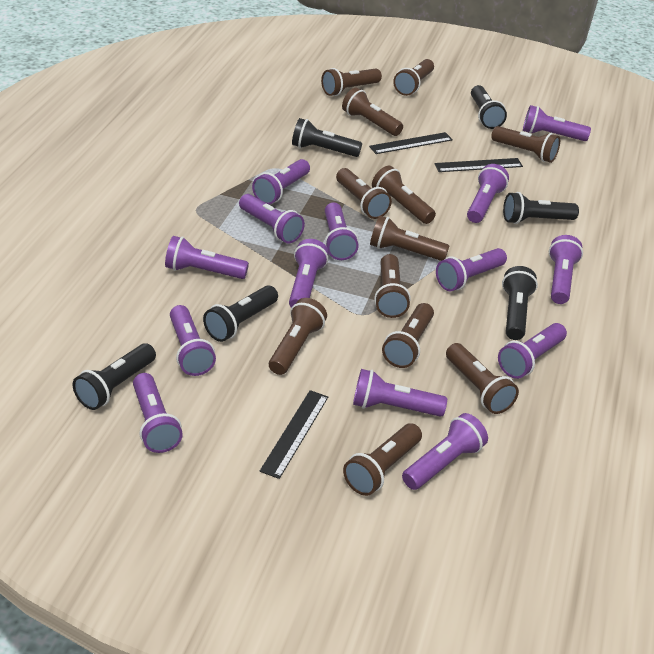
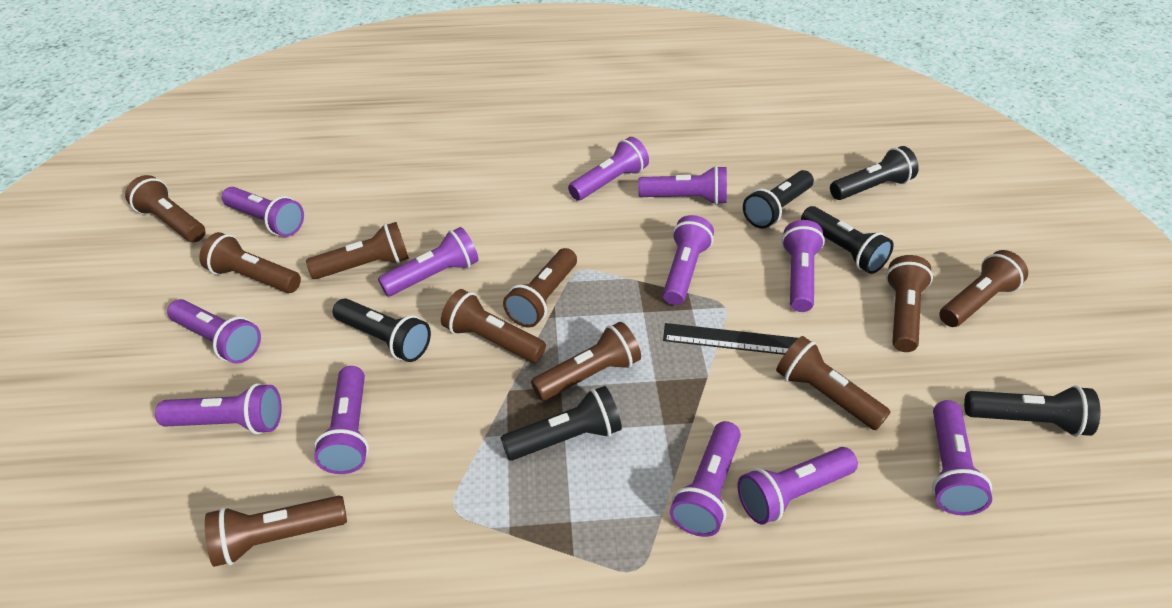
black ruler: 3 -> 1
brown flashlight: 12 -> 10
purple flashlight: 14 -> 12

